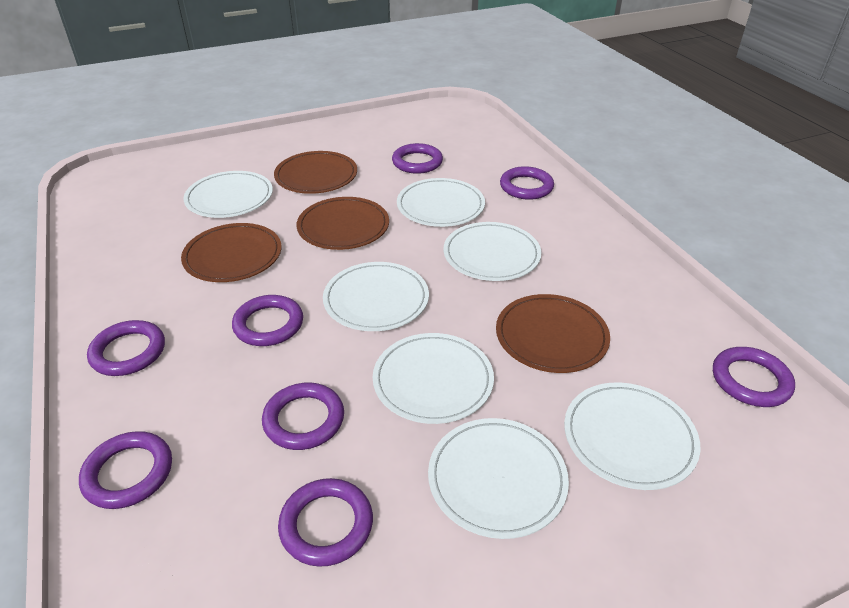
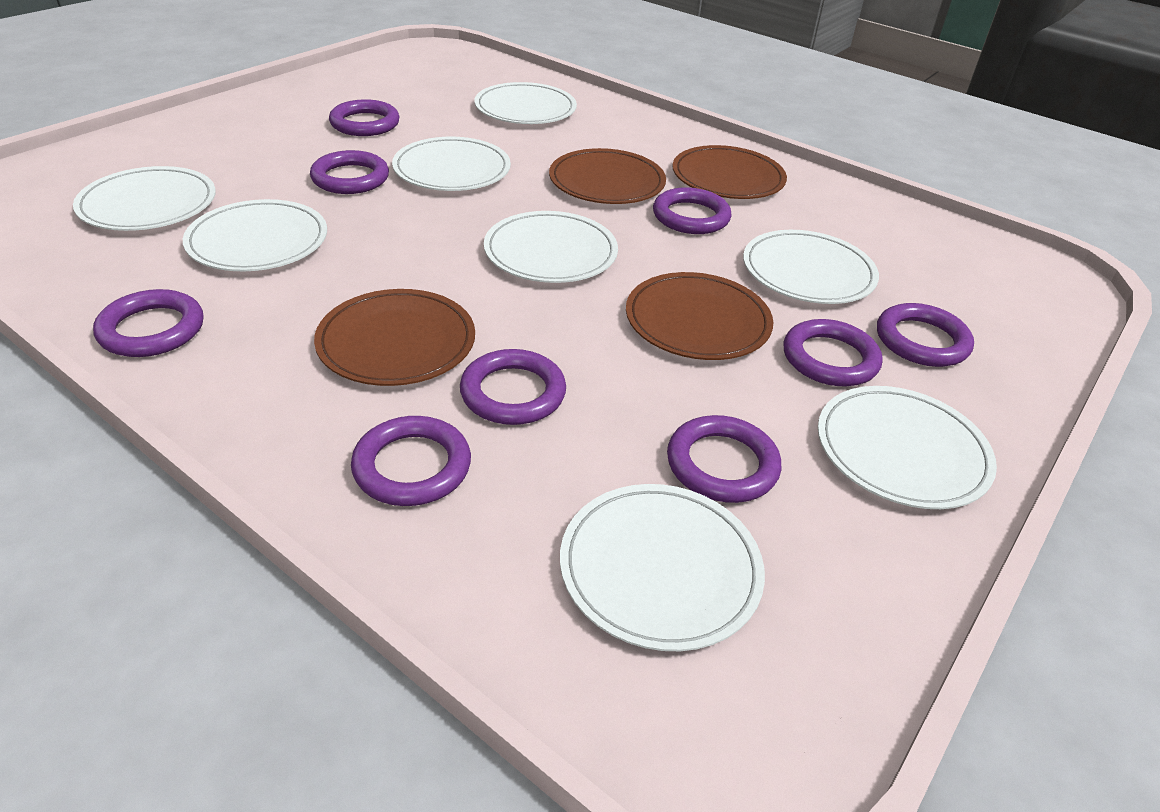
purple ring: 8 -> 9
white plate: 7 -> 8

